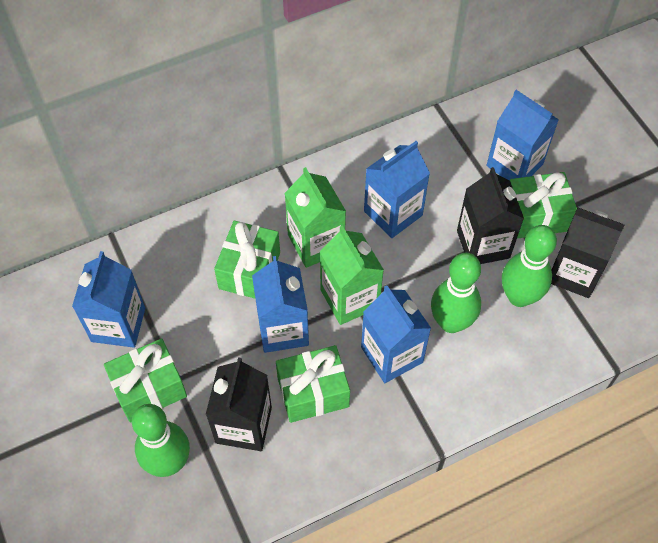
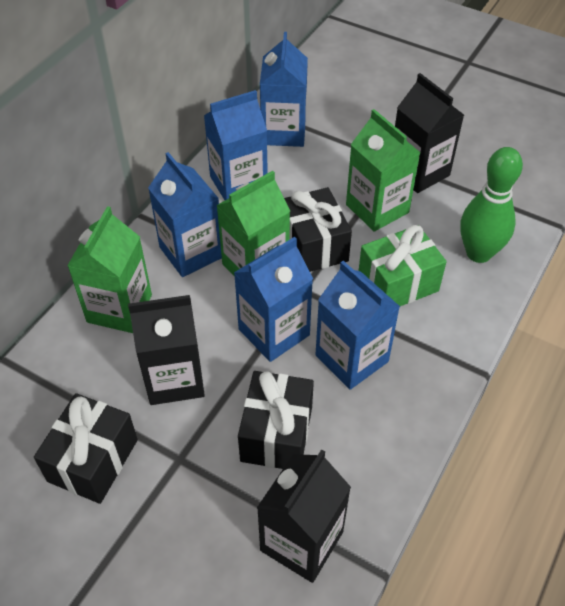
black gift: 0 -> 3
green bowling pin: 3 -> 1
green carton: 2 -> 3
green gift: 4 -> 1

